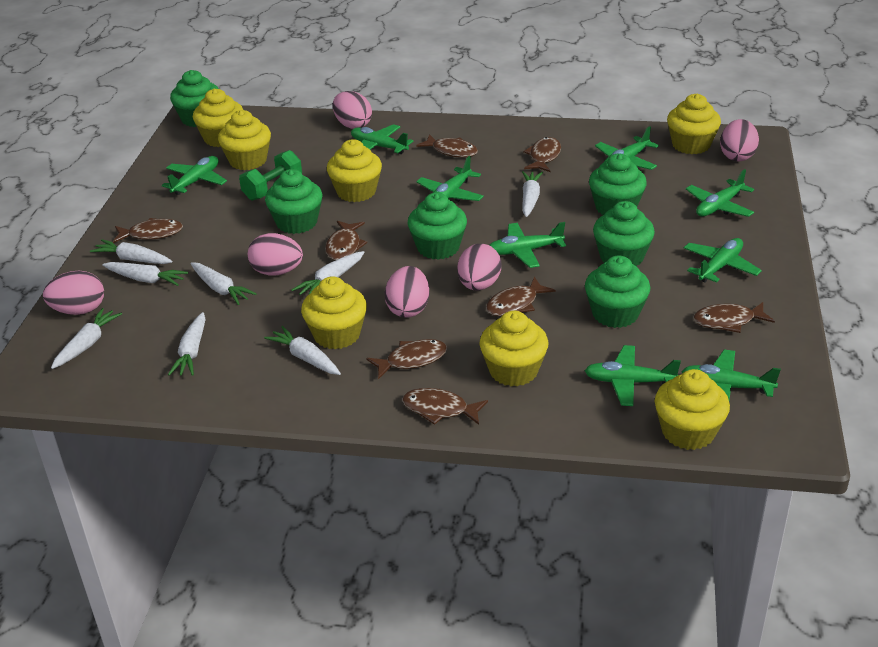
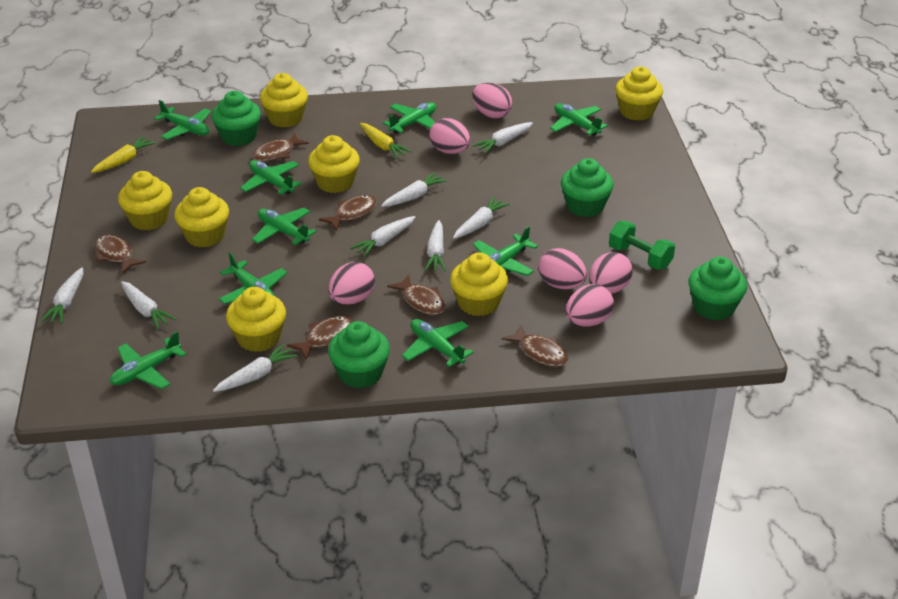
brown fish: 8 -> 6
green cupcake: 6 -> 4
yellow carrot: 0 -> 2

